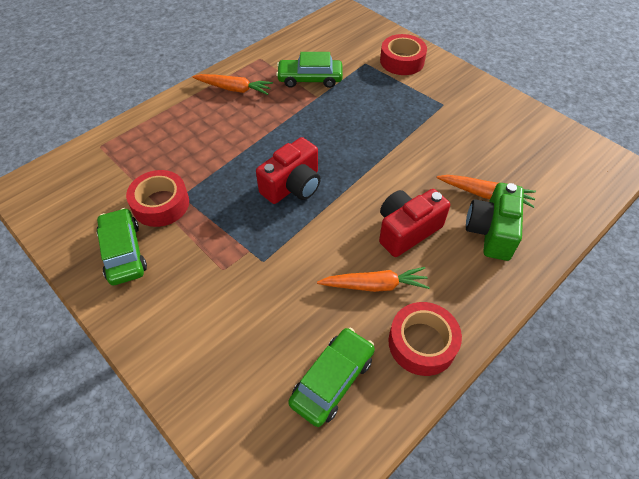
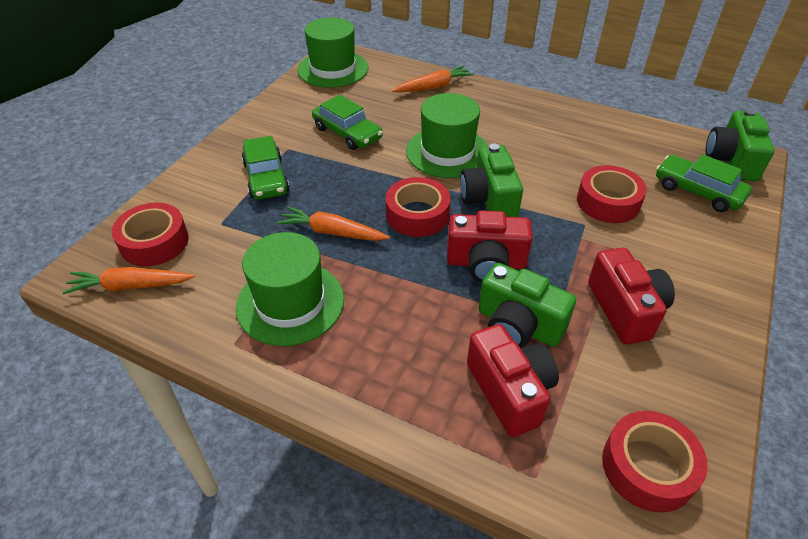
green camera: 1 -> 3
green hat: 0 -> 3
red camera: 2 -> 3
red tape: 3 -> 4

